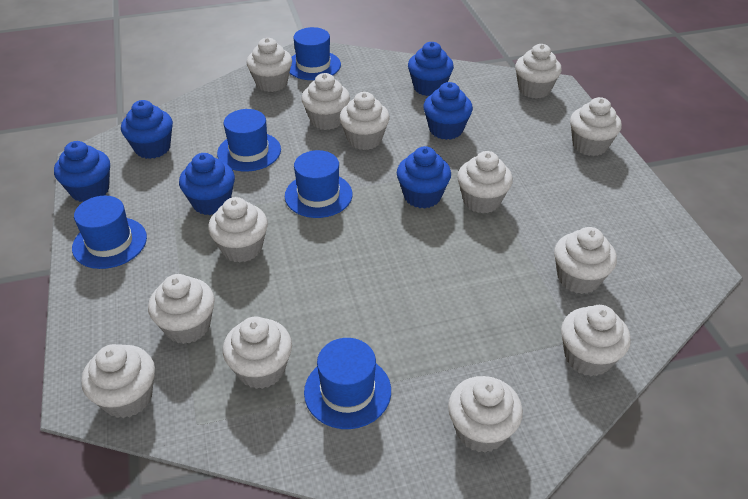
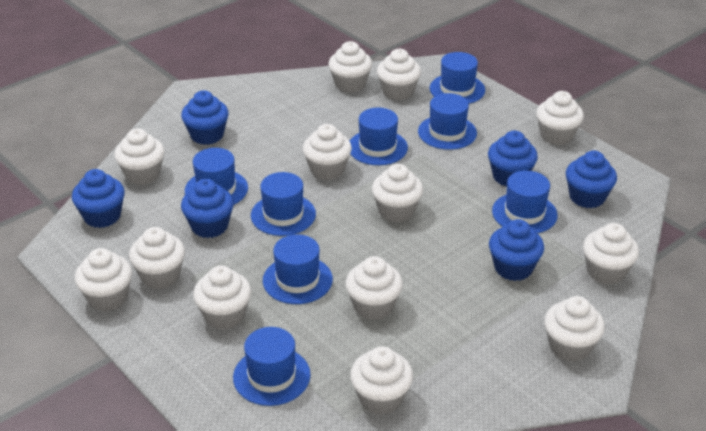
blue hat: 5 -> 8

